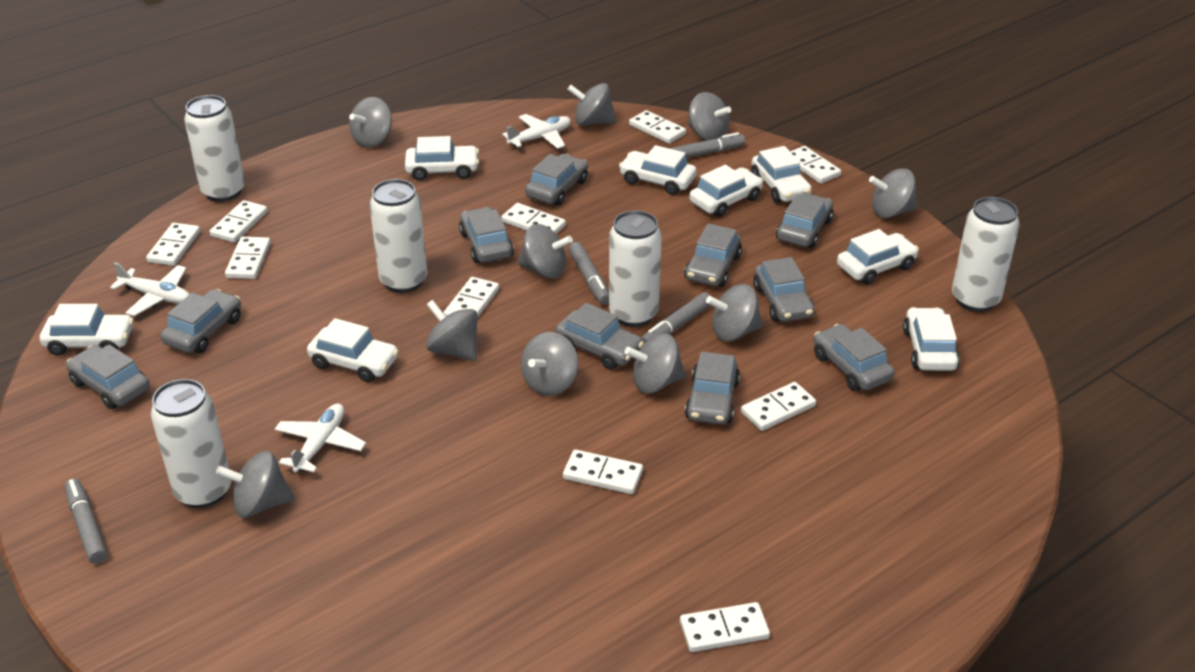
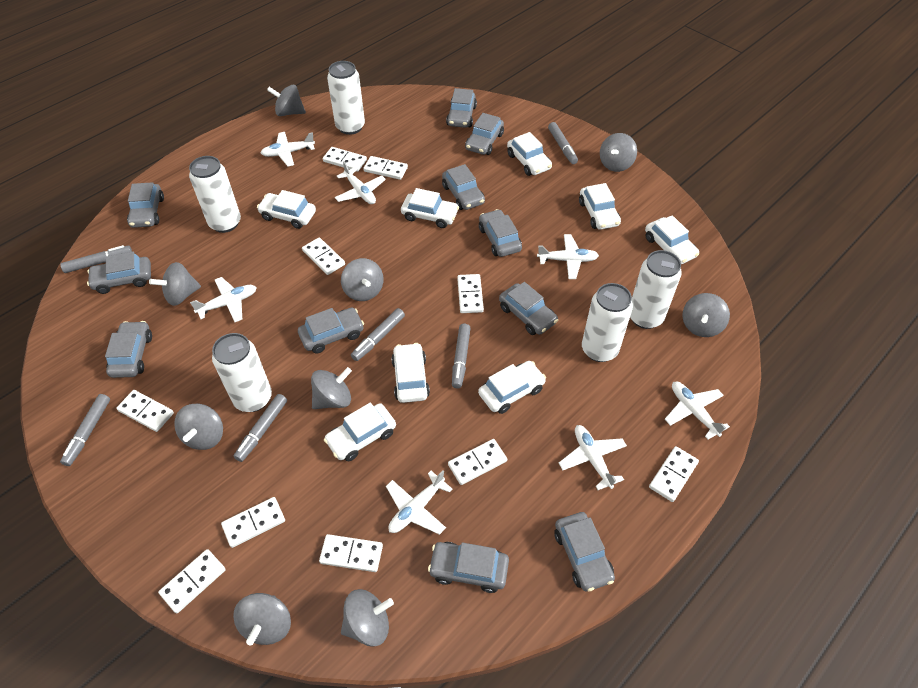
grey car: 10 -> 11
grey marker: 4 -> 6
grey spinning top: 10 -> 9
white plane: 3 -> 7

